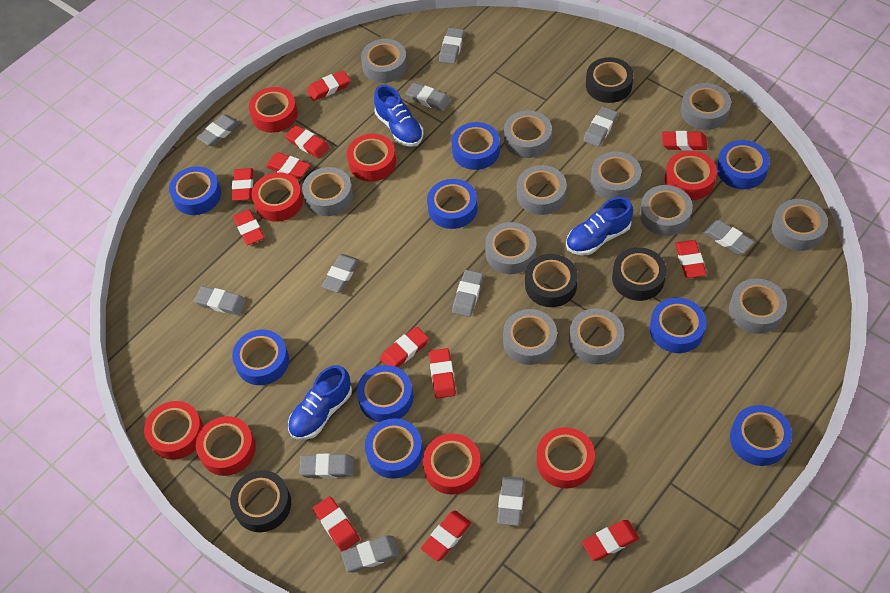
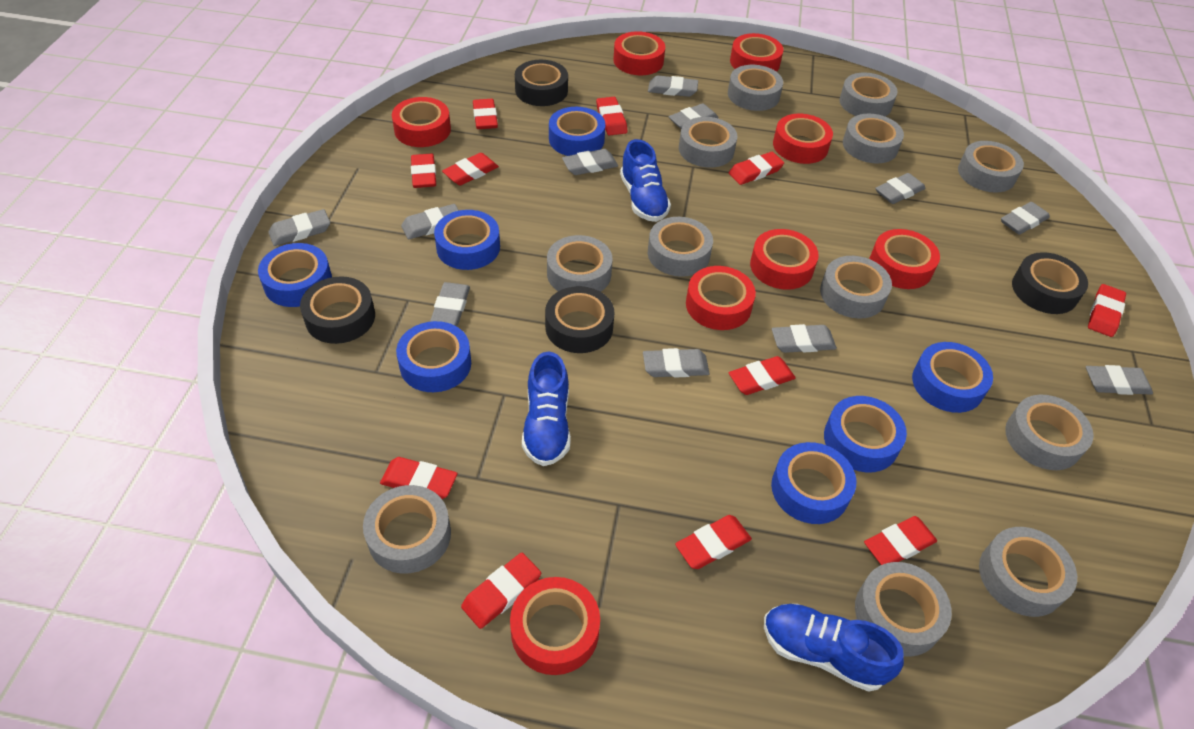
blue tape: 9 -> 7
red eraser: 12 -> 11

